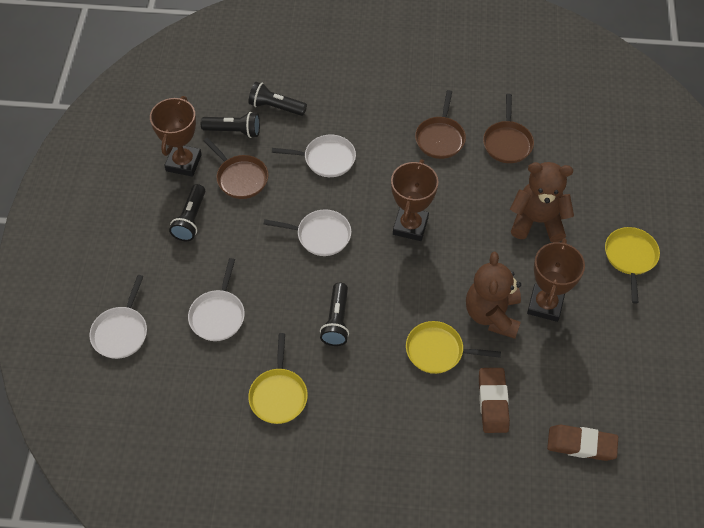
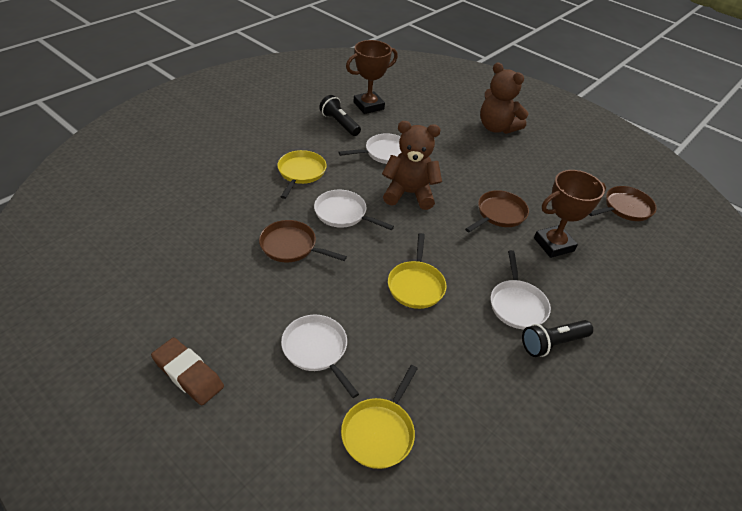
black flashlight: 4 -> 2
brown eraser: 2 -> 1
brown trophy: 3 -> 2

